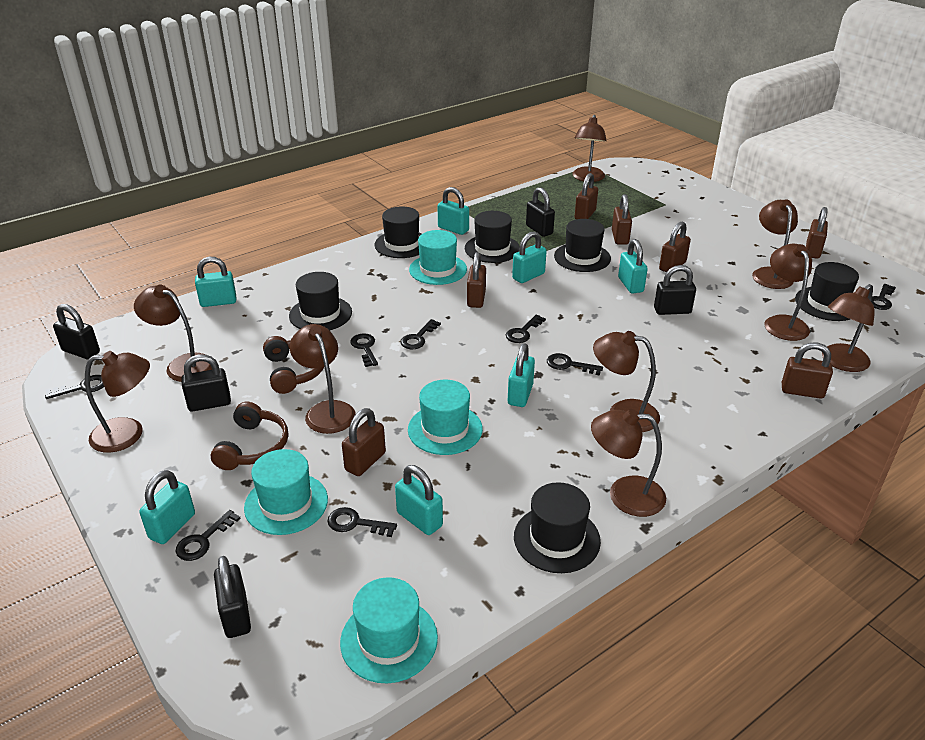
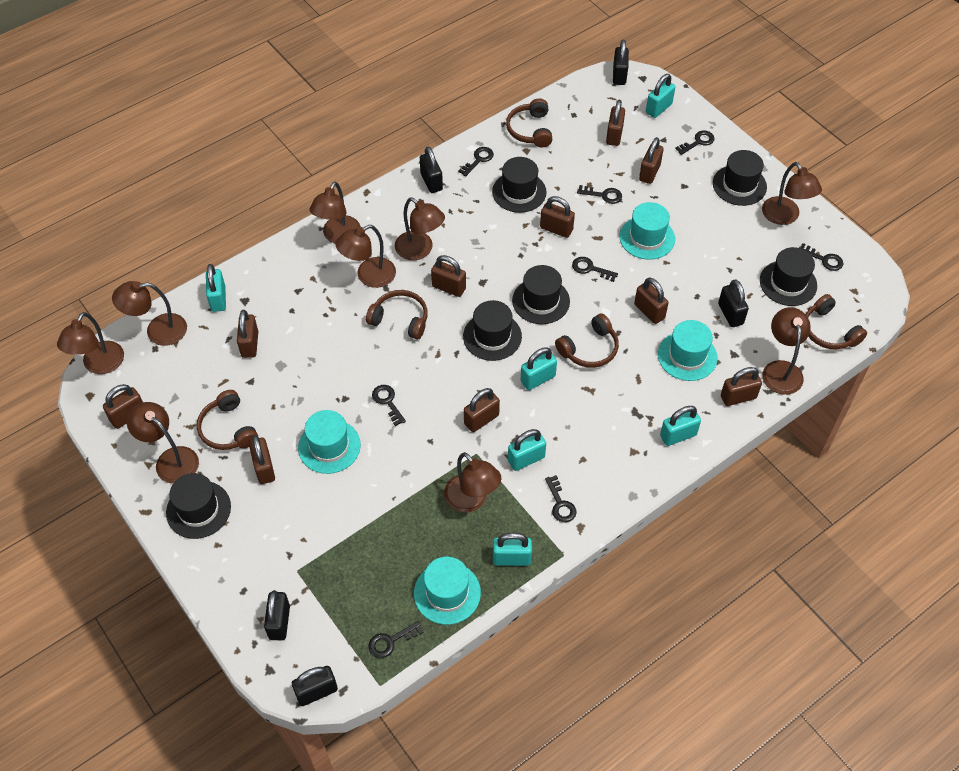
brown headphones: 2 -> 5
brown padlock: 7 -> 10
turquoise padlock: 7 -> 6

